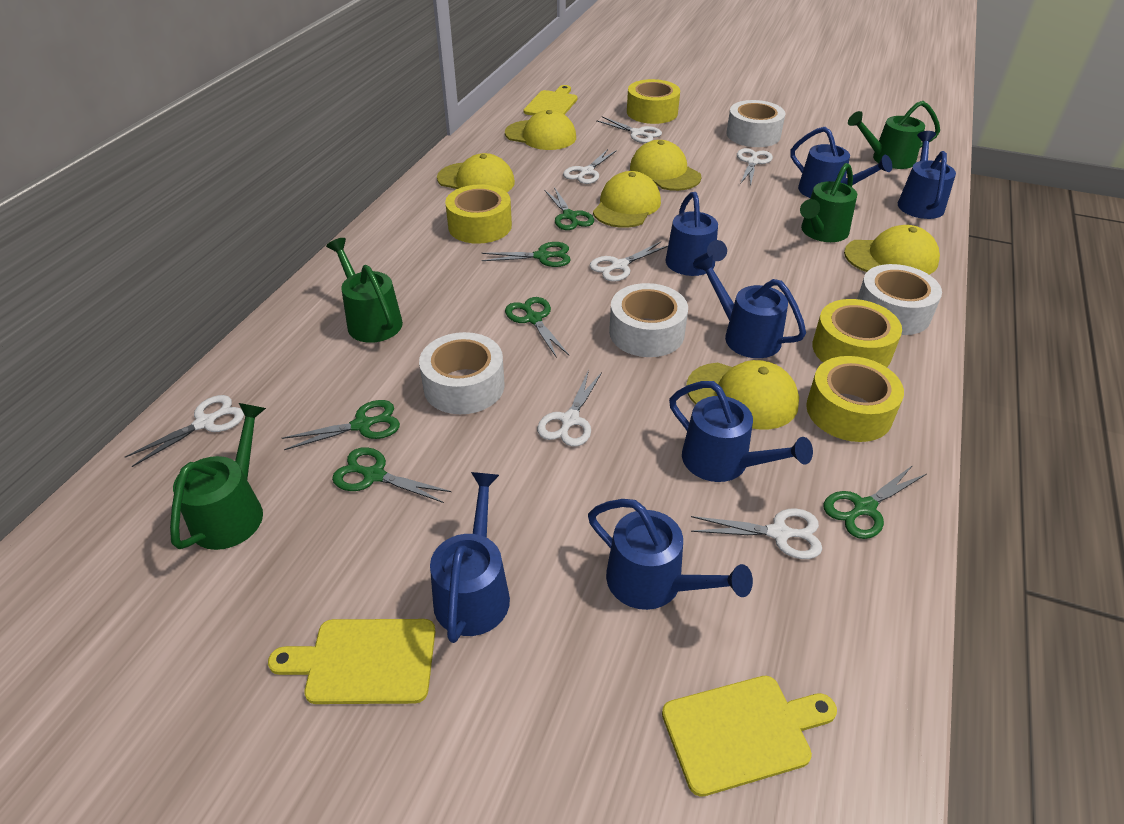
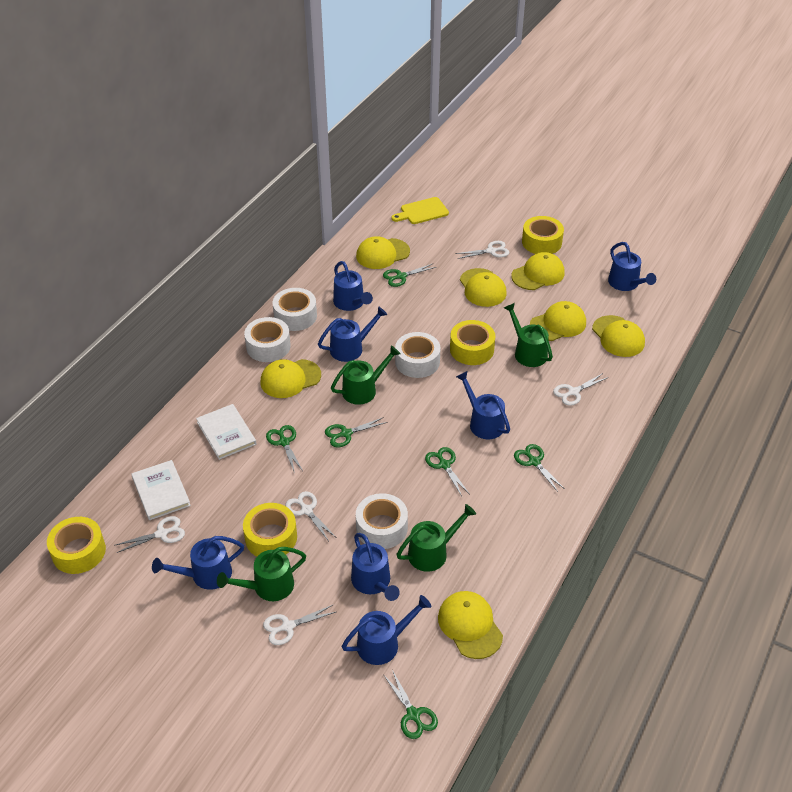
white book: 0 -> 2
white scissors: 7 -> 5
yellow cap: 6 -> 7
yellow cutting board: 3 -> 1

